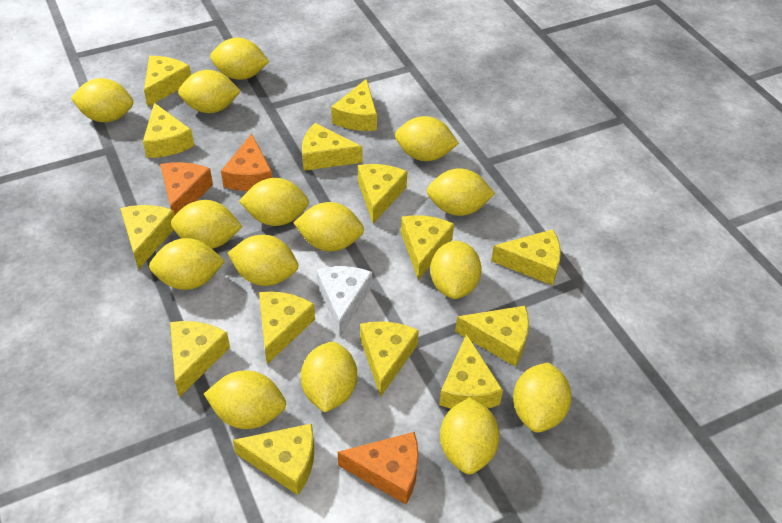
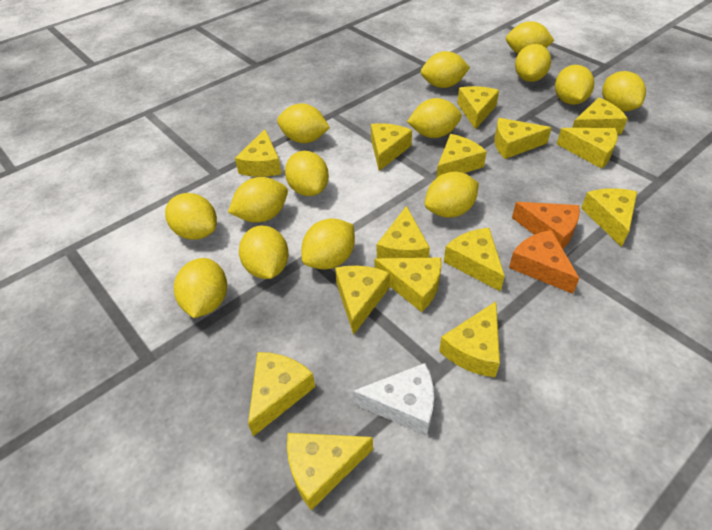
orange cheese: 3 -> 2
yellow cheese: 14 -> 15
yellow lemon: 15 -> 14

